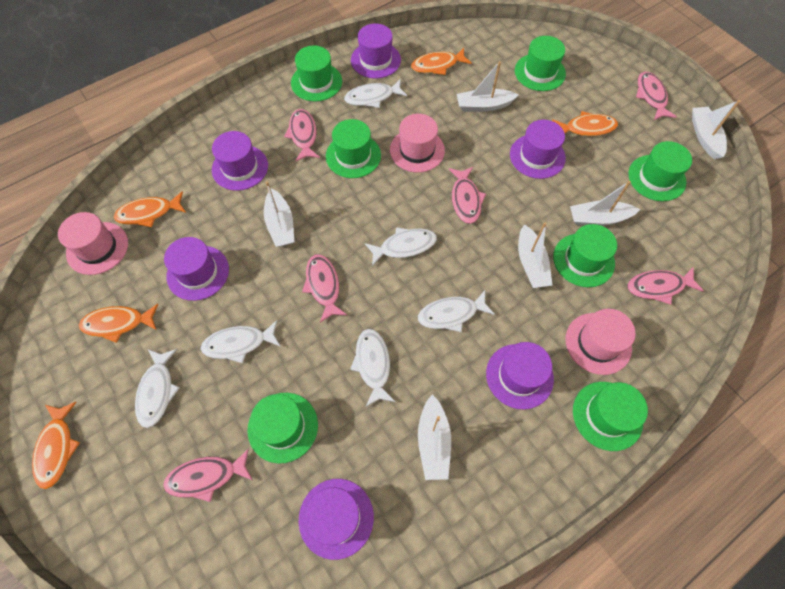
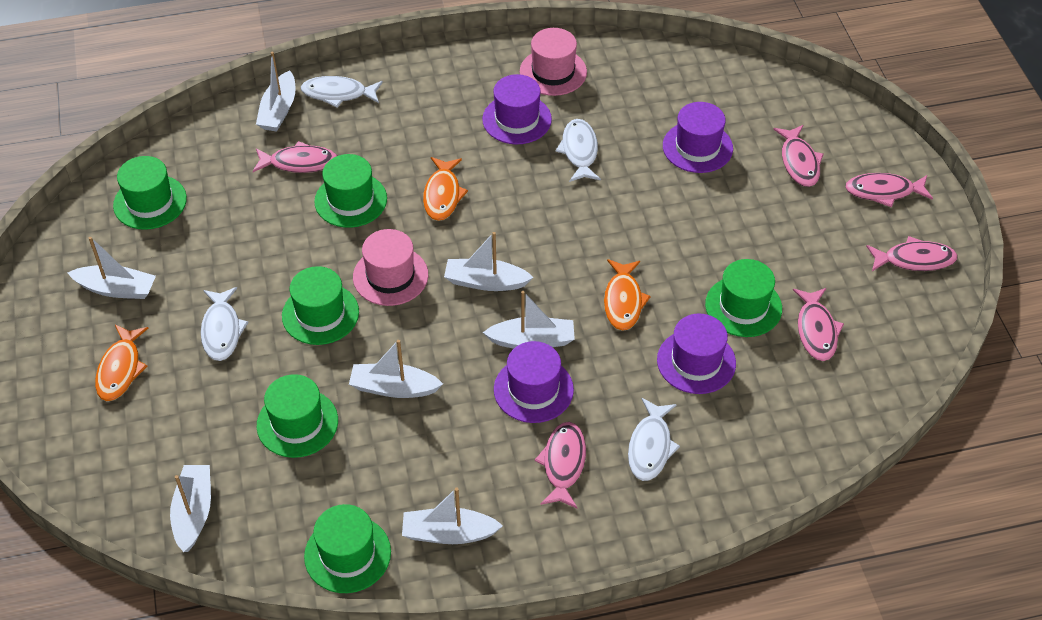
green hat: 7 -> 6
orange fish: 5 -> 3
pink hat: 3 -> 2
purple hat: 6 -> 4
white boat: 6 -> 7
white fish: 6 -> 4

